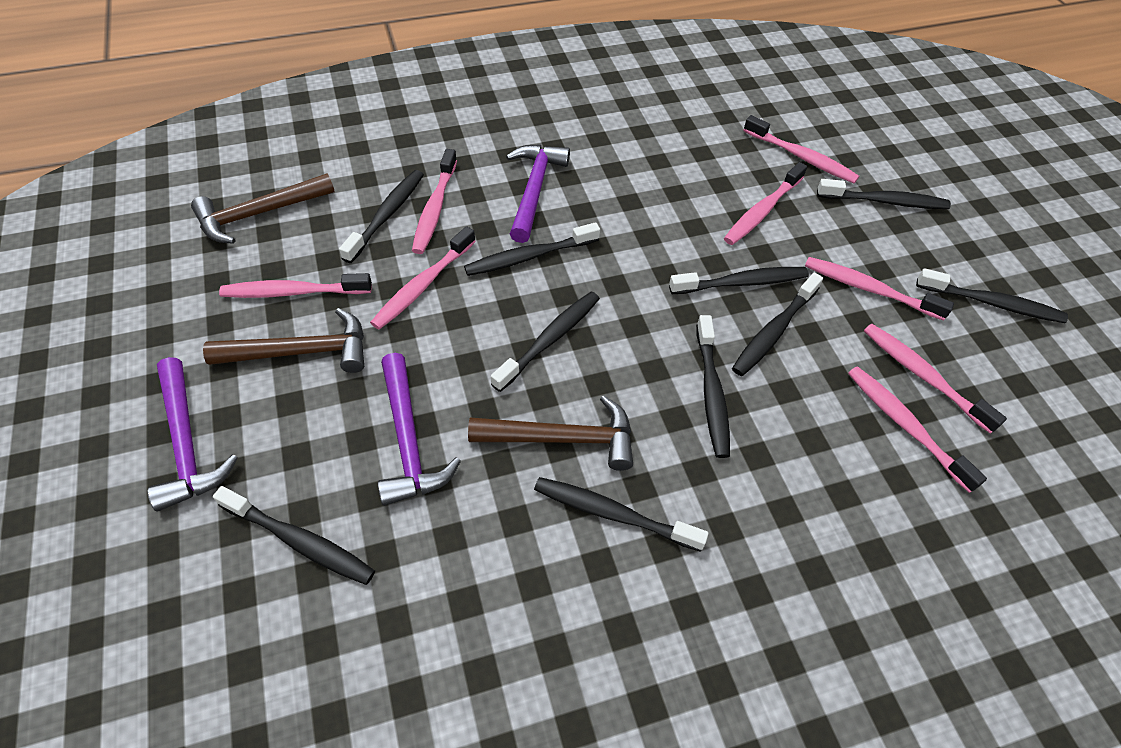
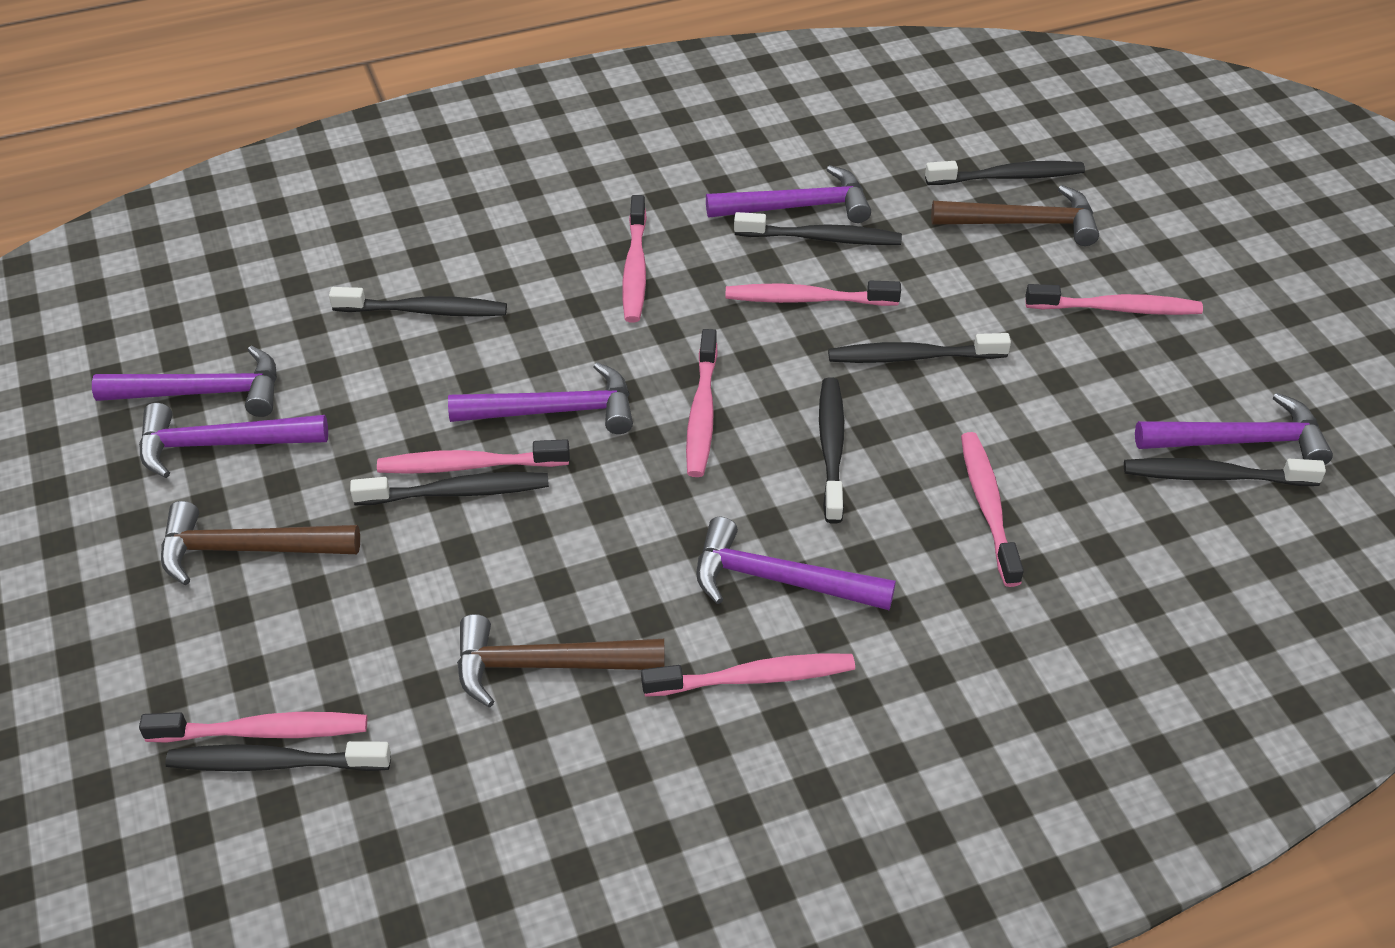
black toothbrush: 10 -> 8
purple hammer: 3 -> 6

